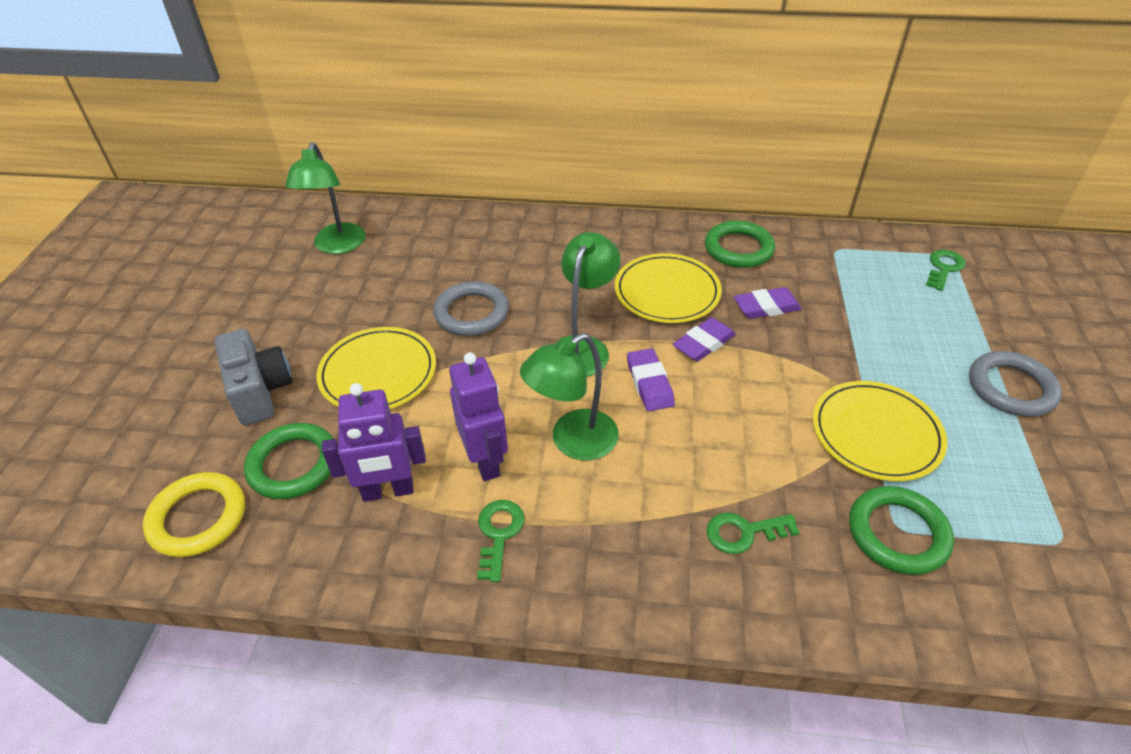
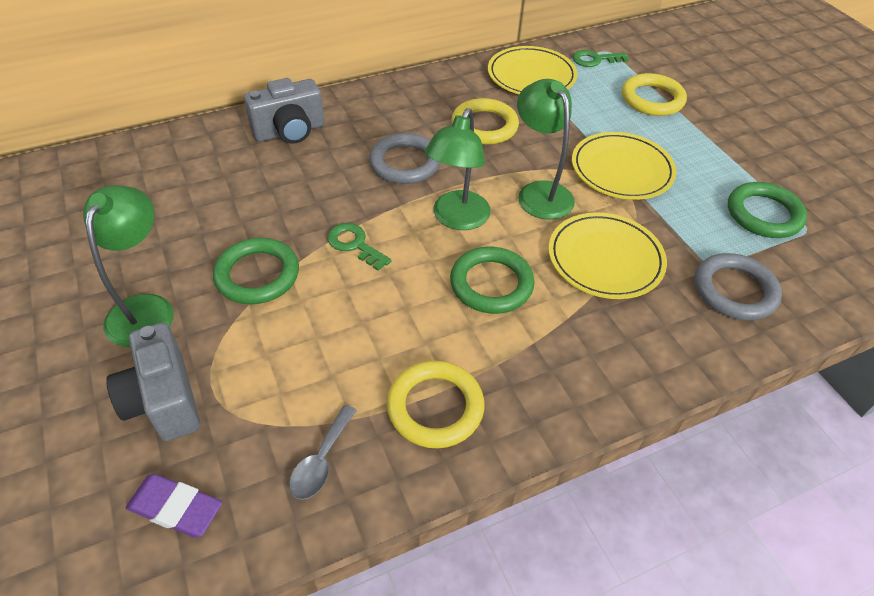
green key: 3 -> 2
grey camera: 1 -> 2
grey spoon: 0 -> 1
purple eraser: 3 -> 1
purple robot: 2 -> 0
yellow ring: 1 -> 3

